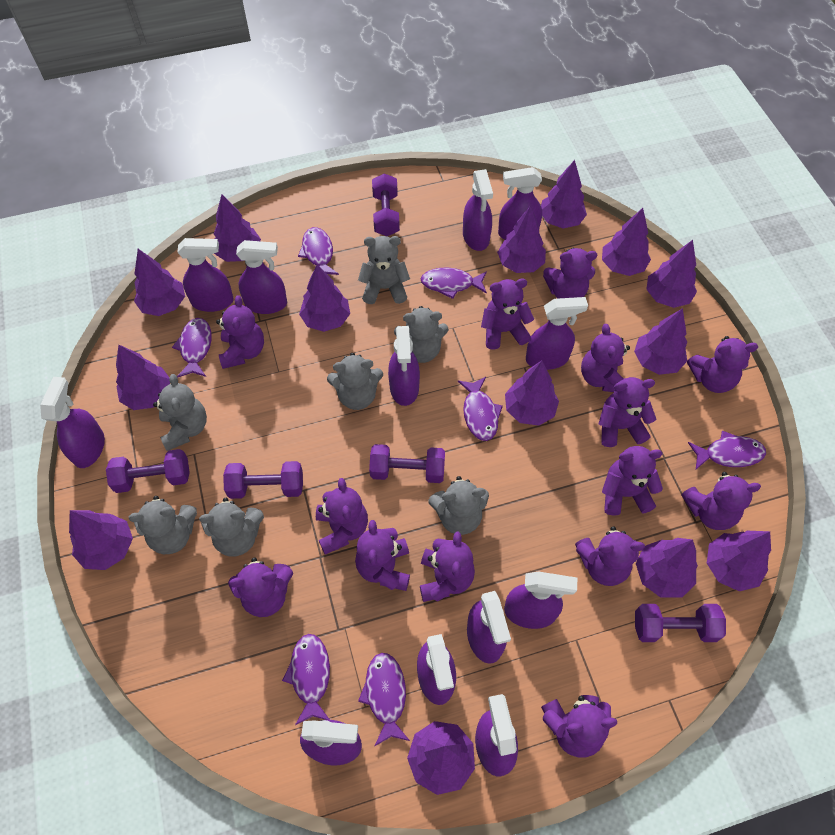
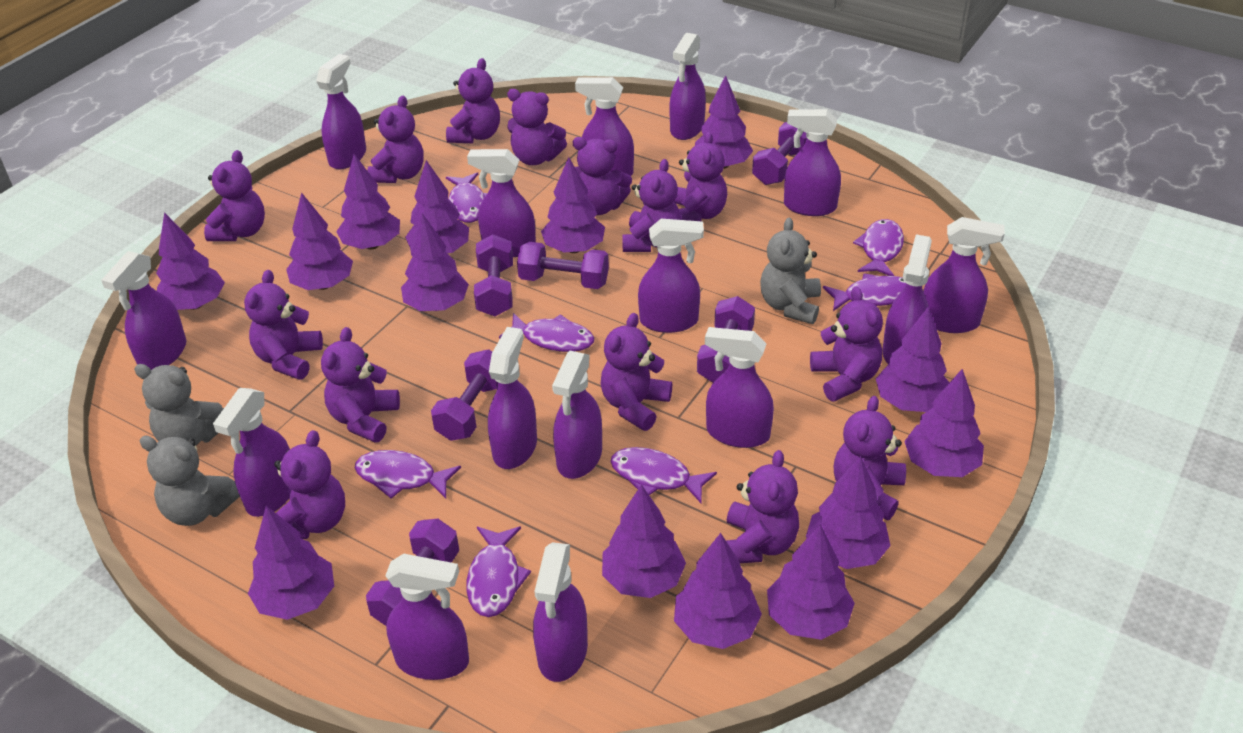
grey teddy bear: 7 -> 3
purple dumbbell: 5 -> 6
purple spray bottle: 12 -> 15

